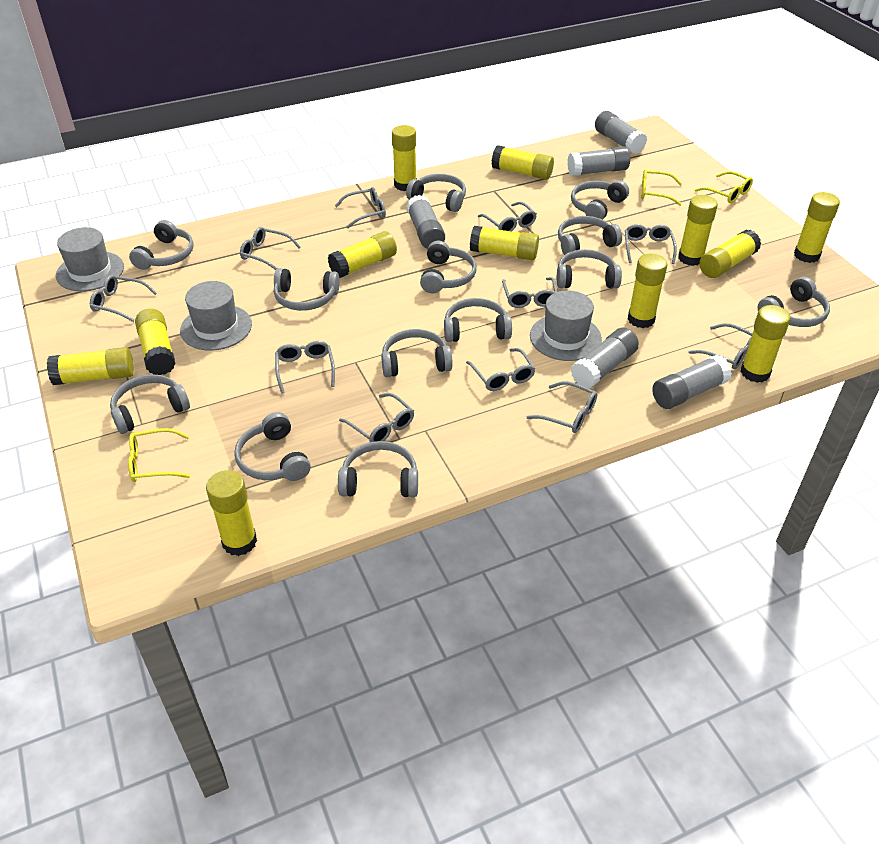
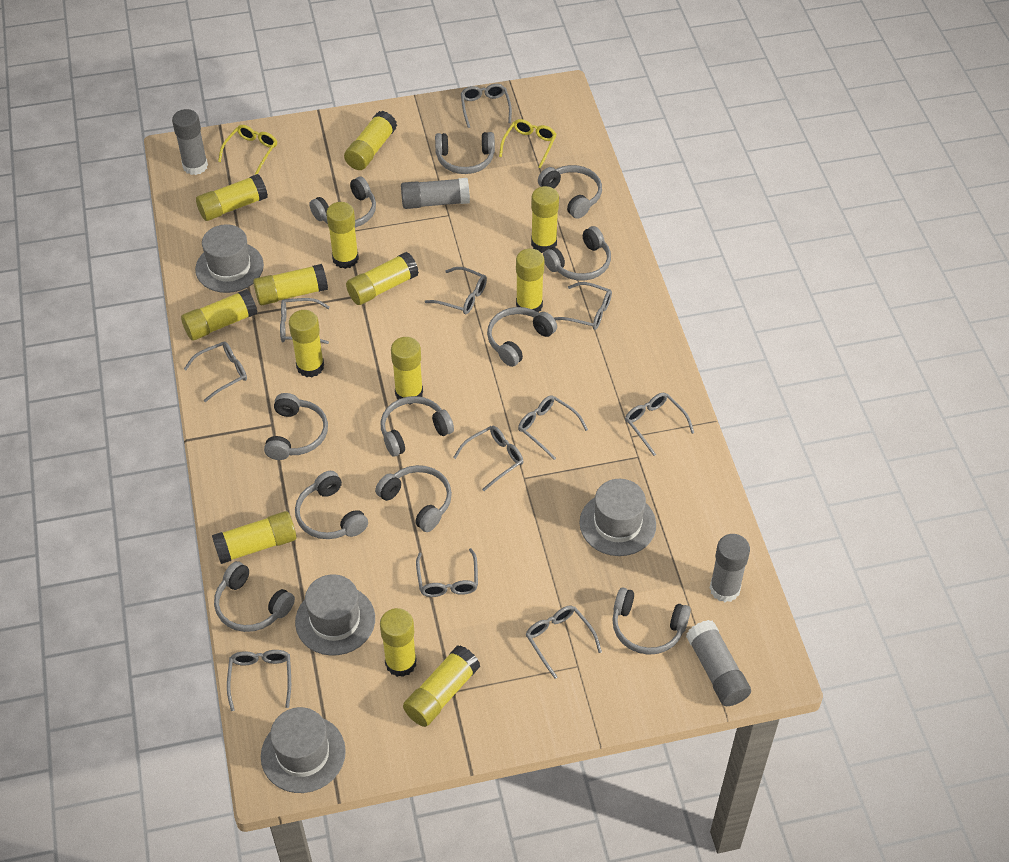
grey glue stick: 5 -> 4
grey hat: 3 -> 4
grey headphones: 13 -> 11
yellow glasses: 3 -> 2
yellow glue stick: 12 -> 13

